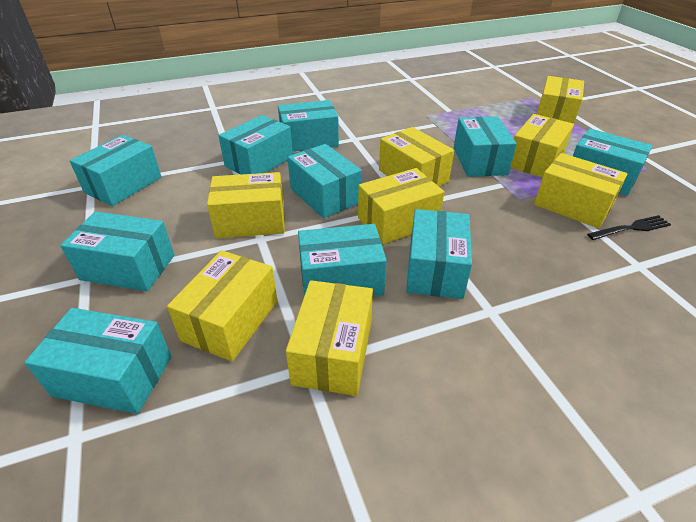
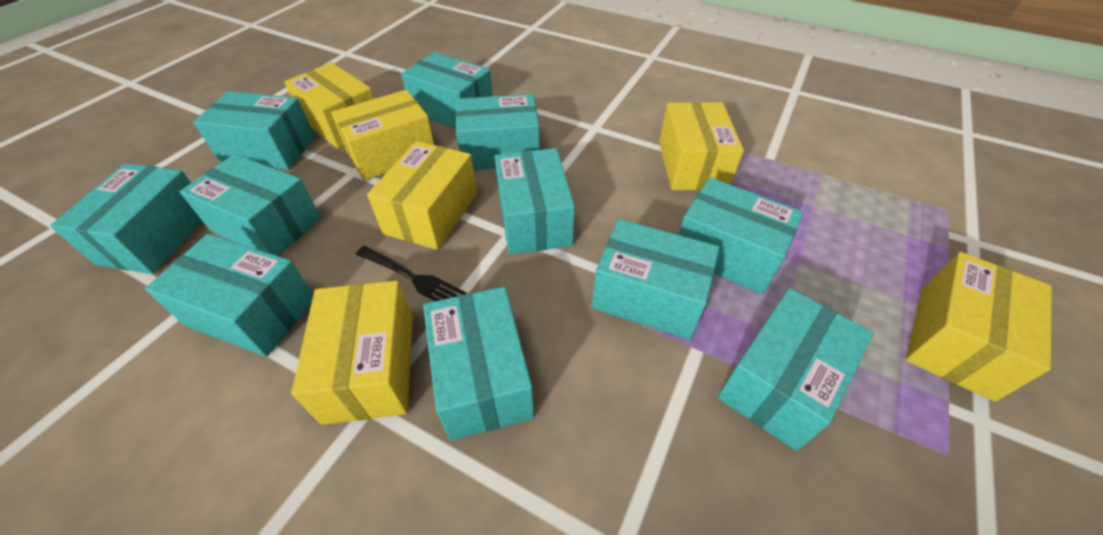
turquoise box: 10 -> 11
yellow box: 8 -> 6

